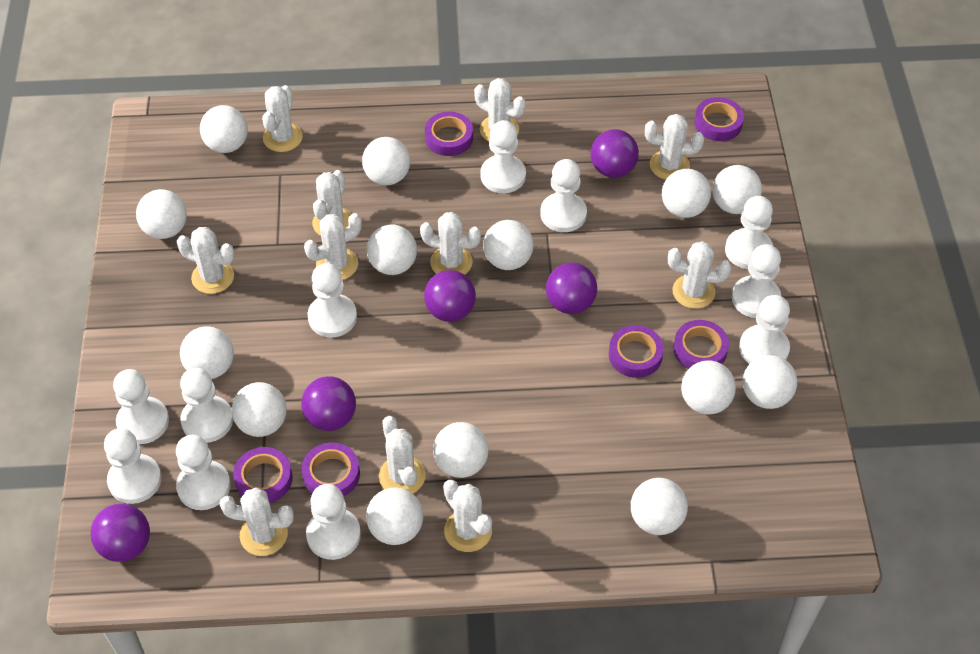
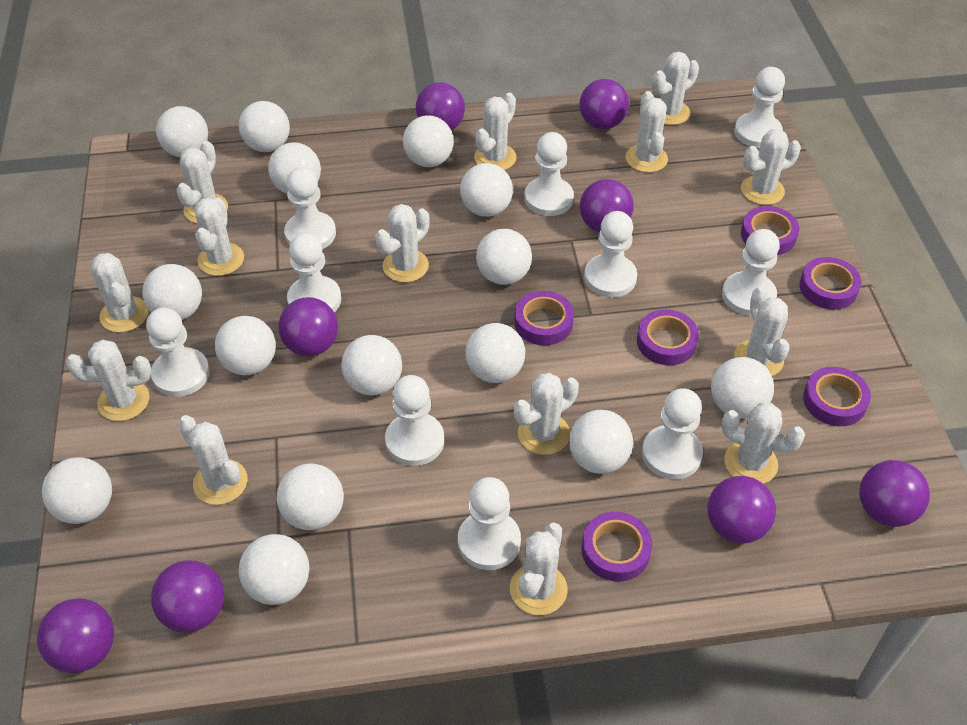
purple ball: 5 -> 8
white ball: 14 -> 15
white cactus: 11 -> 14
white pawn: 11 -> 10

